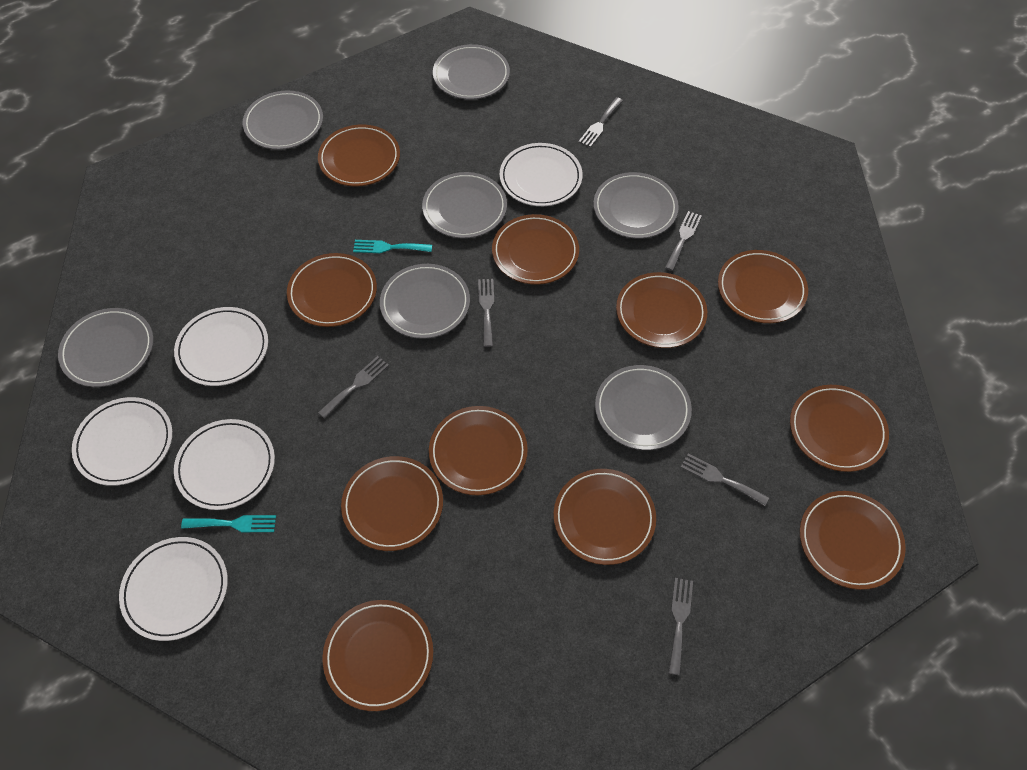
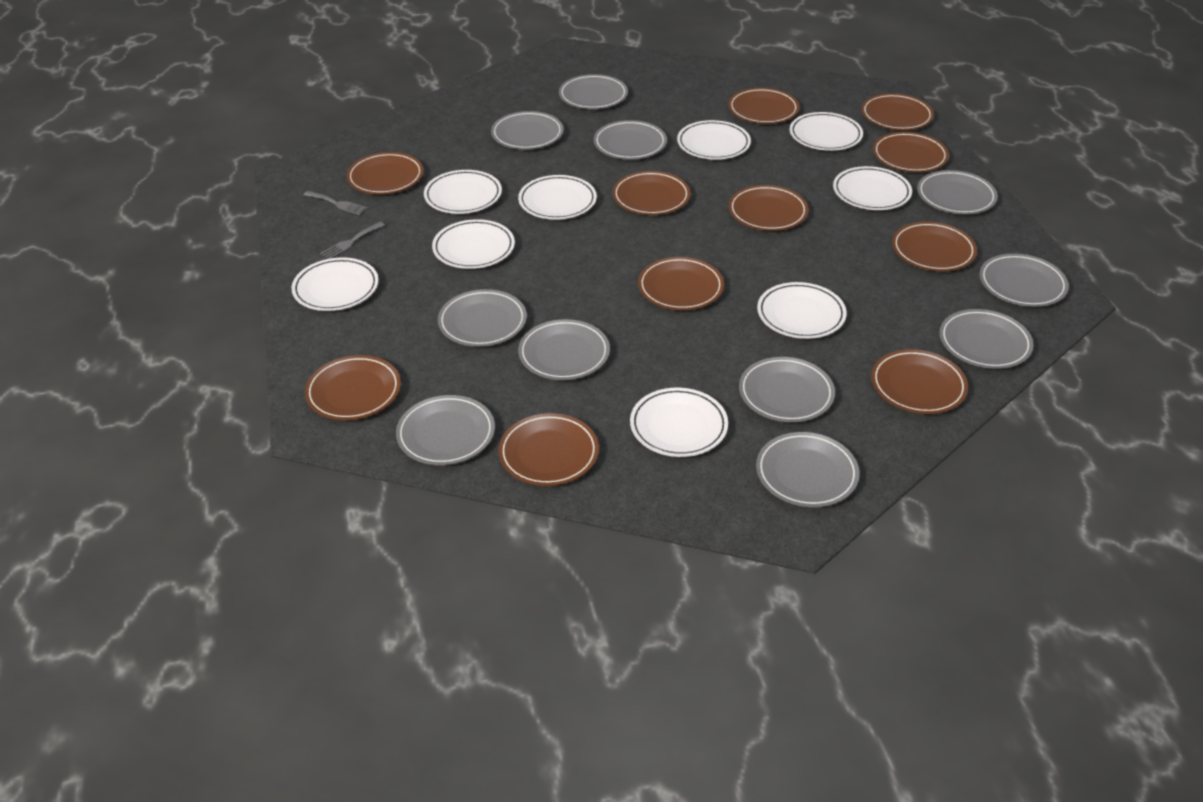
grey fork: 6 -> 2
grey plate: 7 -> 11
turquoise fork: 2 -> 0
white plate: 5 -> 9

